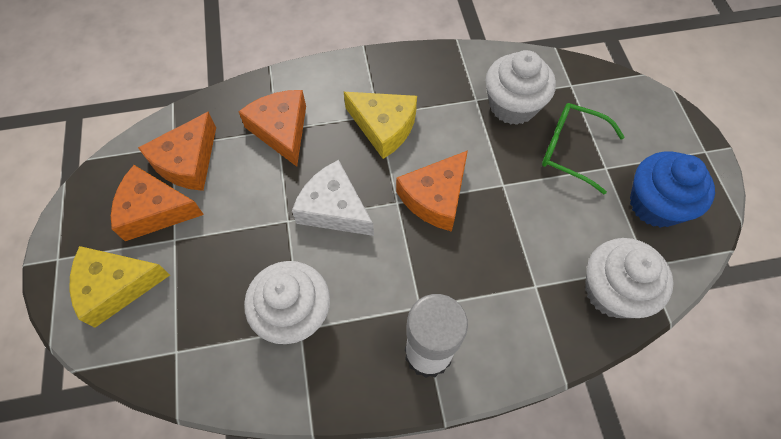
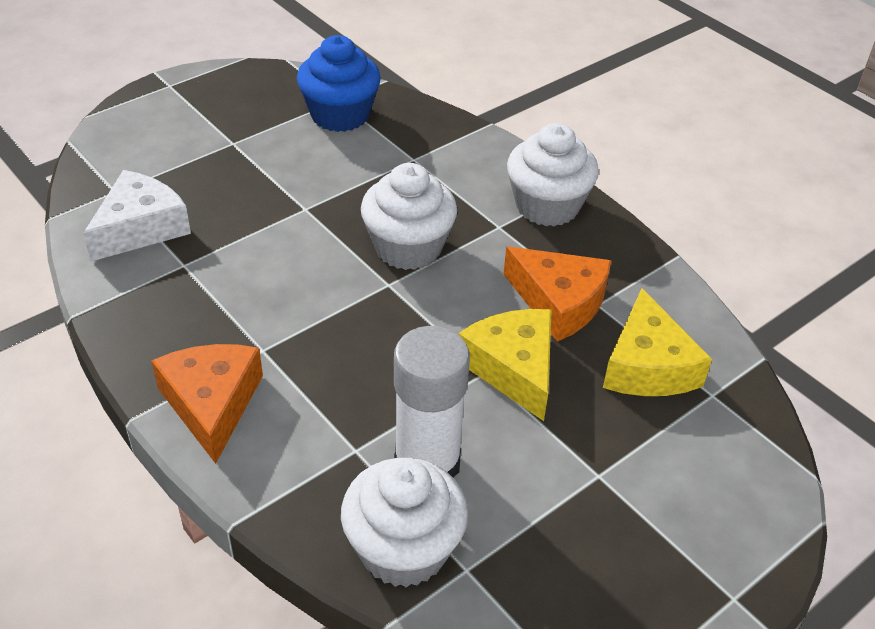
green glasses: 1 -> 0
orange cheese: 4 -> 2

